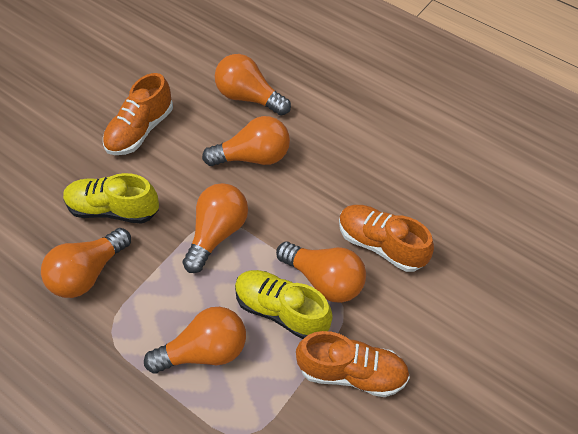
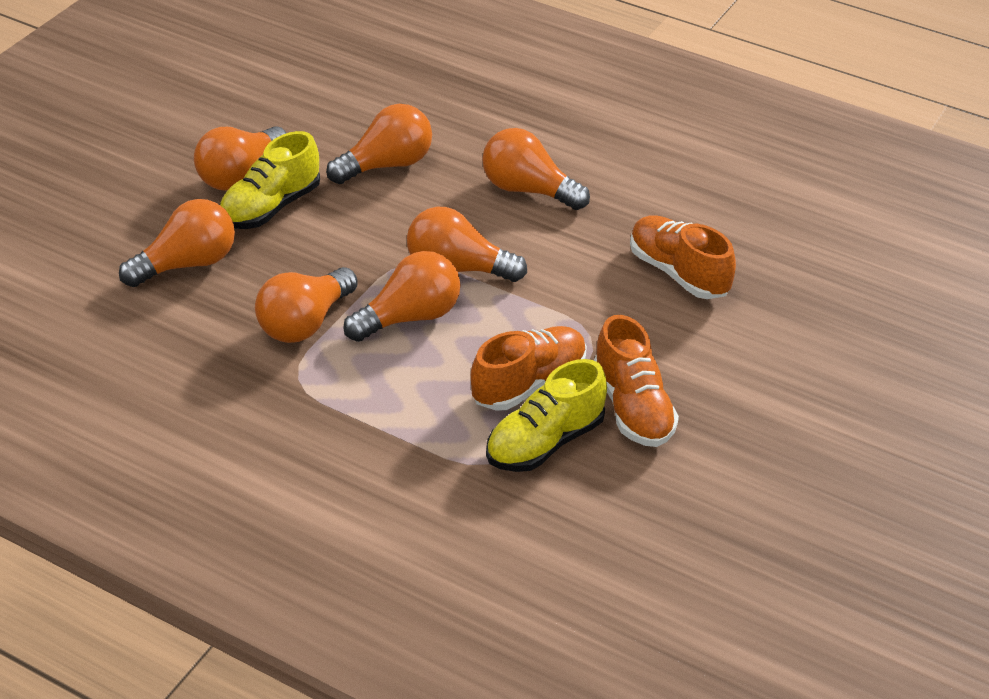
orange light bulb: 6 -> 7

